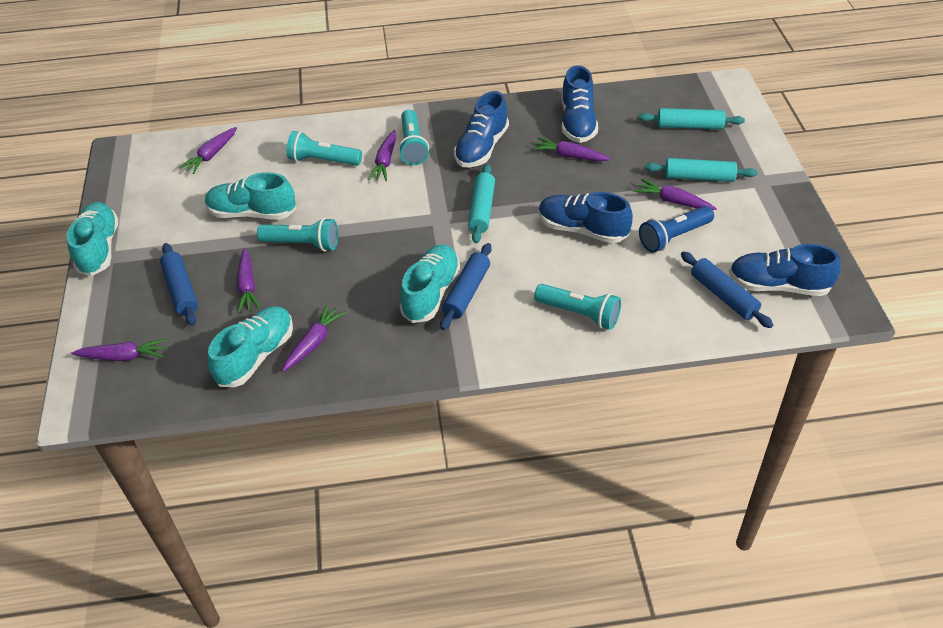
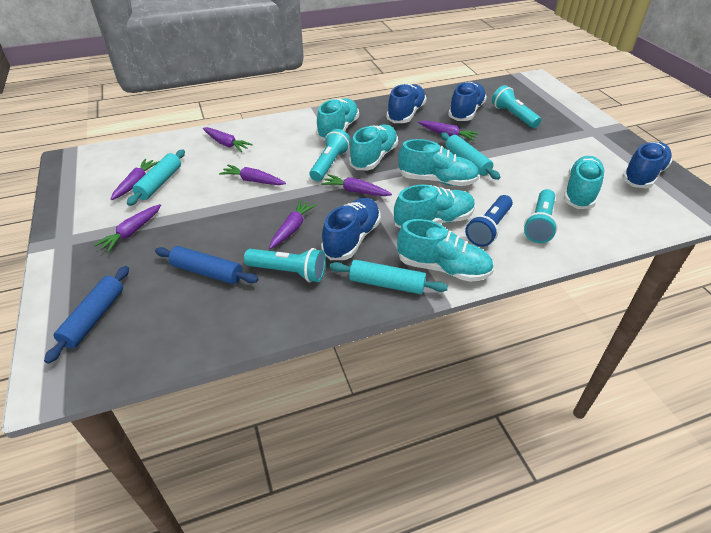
blue rolling pin: 3 -> 2
turquoise shoe: 4 -> 6

